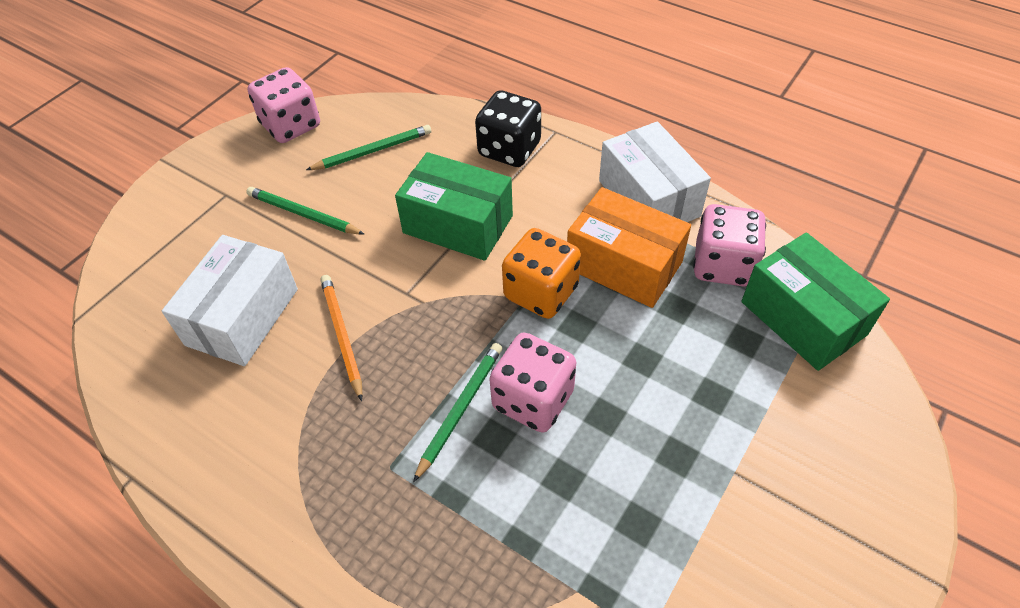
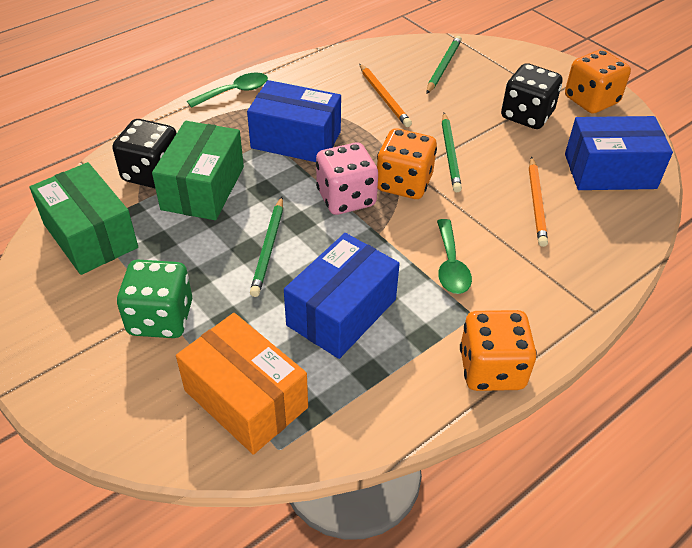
black dice: 1 -> 2
blue box: 0 -> 3
green dice: 0 -> 1
green spoon: 0 -> 2
orange dice: 1 -> 3
orange pencil: 1 -> 2
pink dice: 3 -> 1
white box: 2 -> 0

